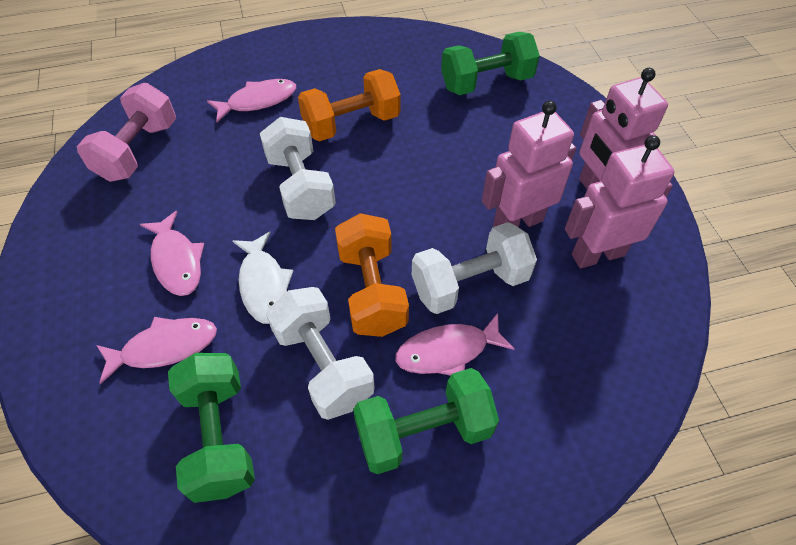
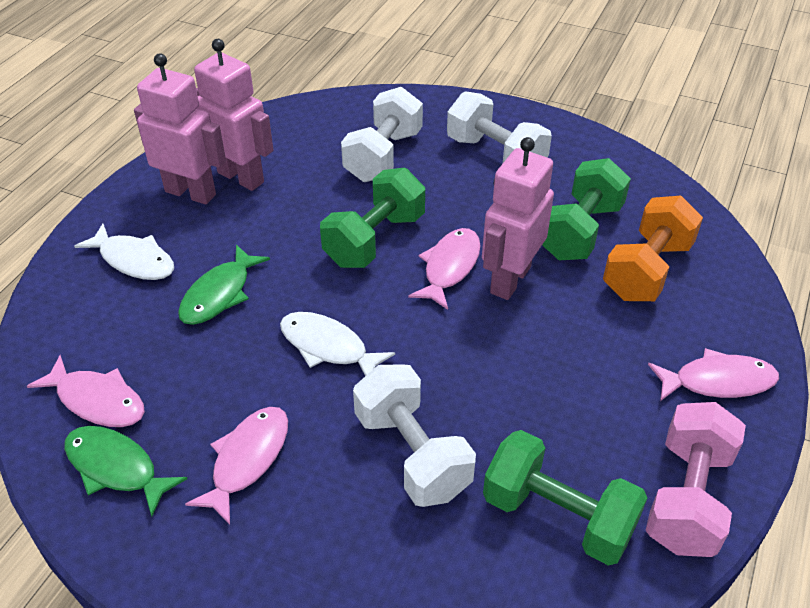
green fish: 0 -> 2
orange dumbbell: 2 -> 1
white fish: 1 -> 2

